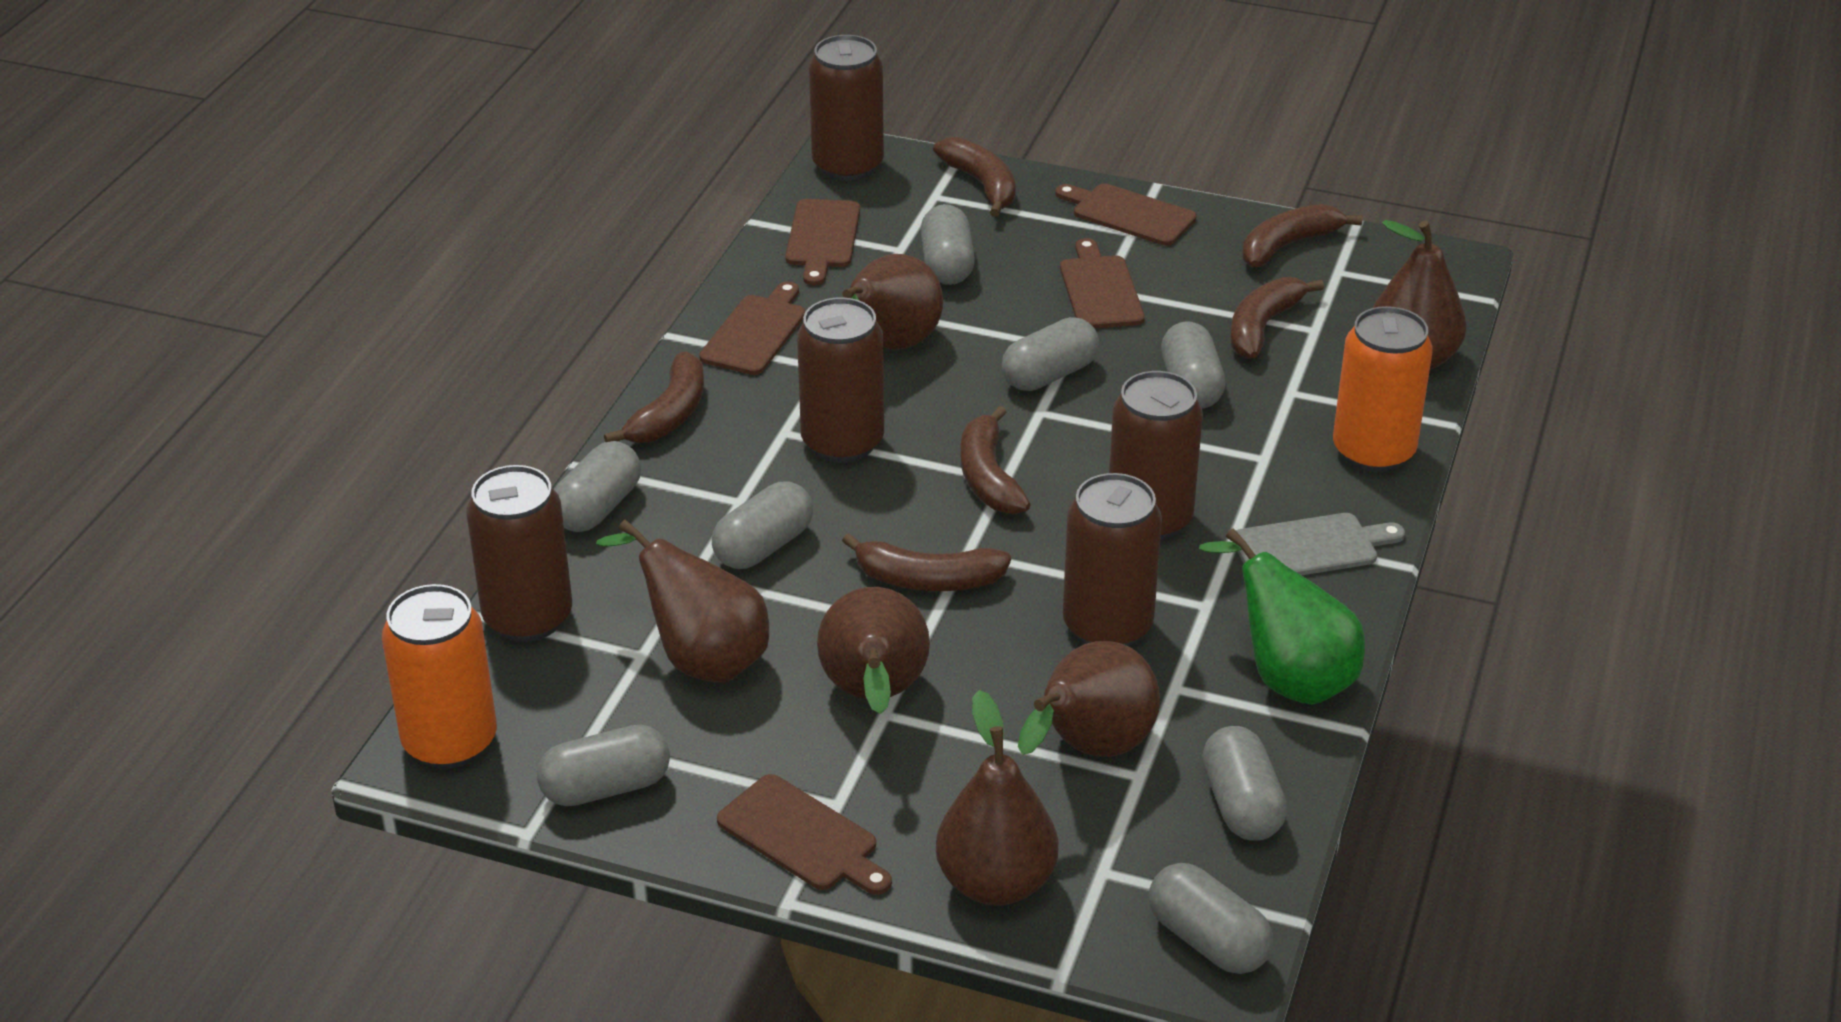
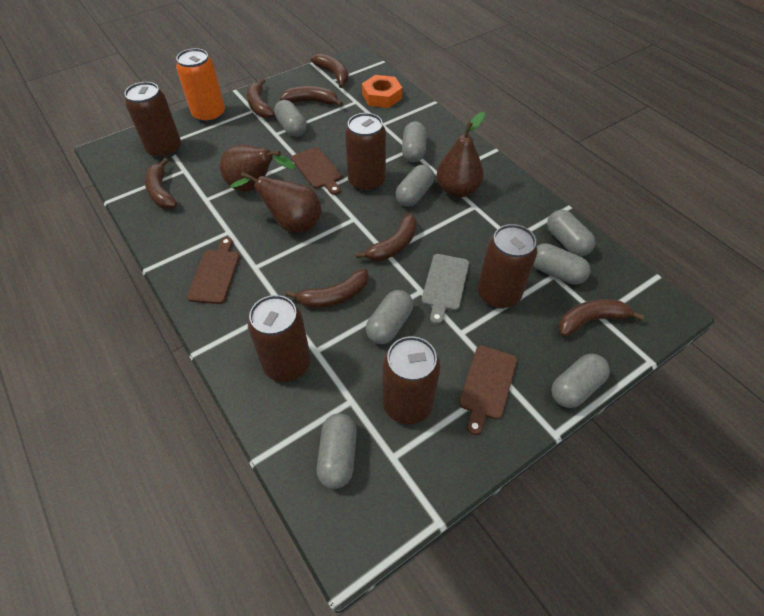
brown banana: 6 -> 7
brown cutting board: 5 -> 3
brown pear: 6 -> 3
green pear: 1 -> 0
orange can: 2 -> 1
orange nut: 0 -> 1

